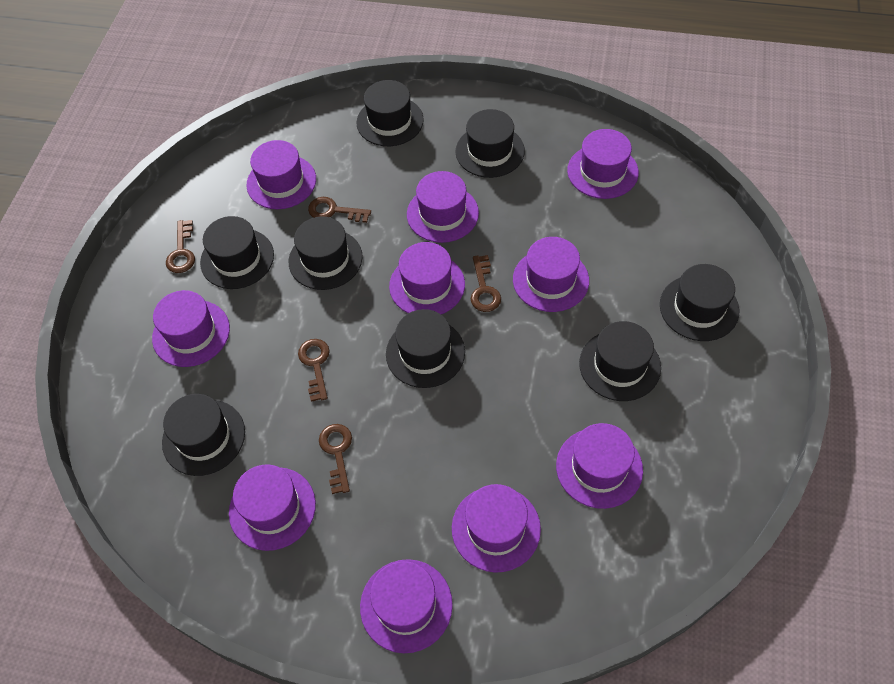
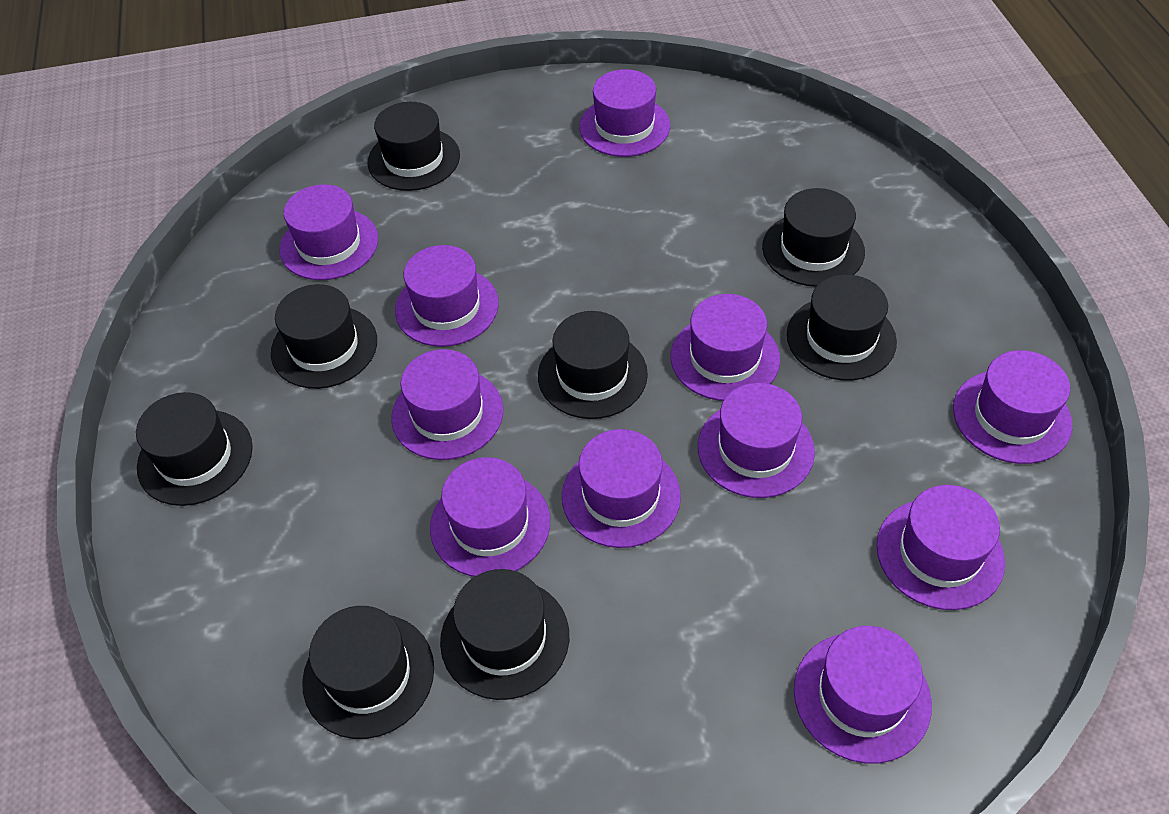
brown key: 5 -> 0
purple hat: 10 -> 11

